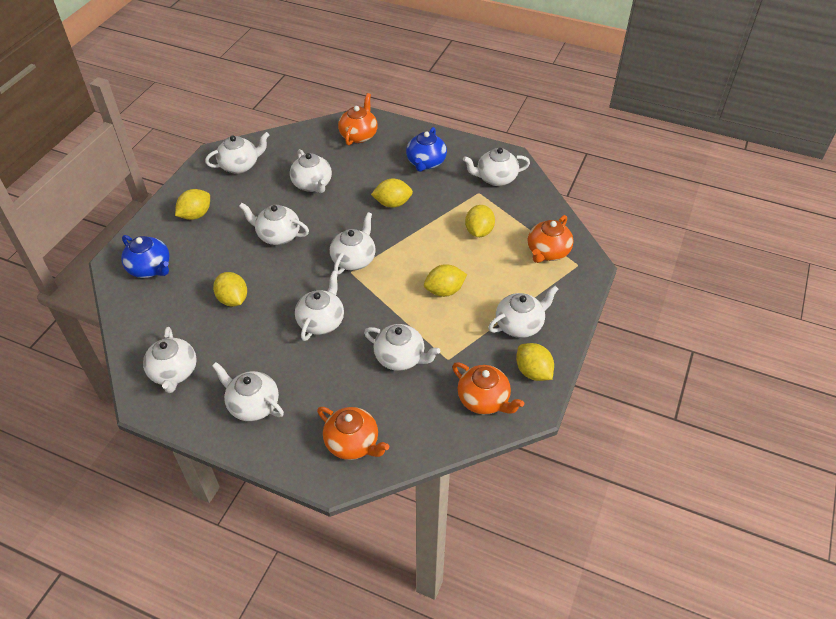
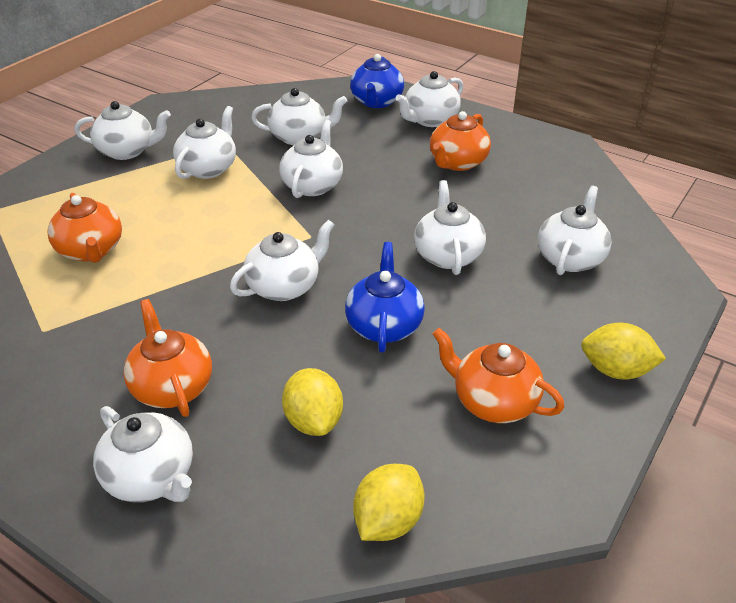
white teapot: 10 -> 9
yellow lemon: 6 -> 3

